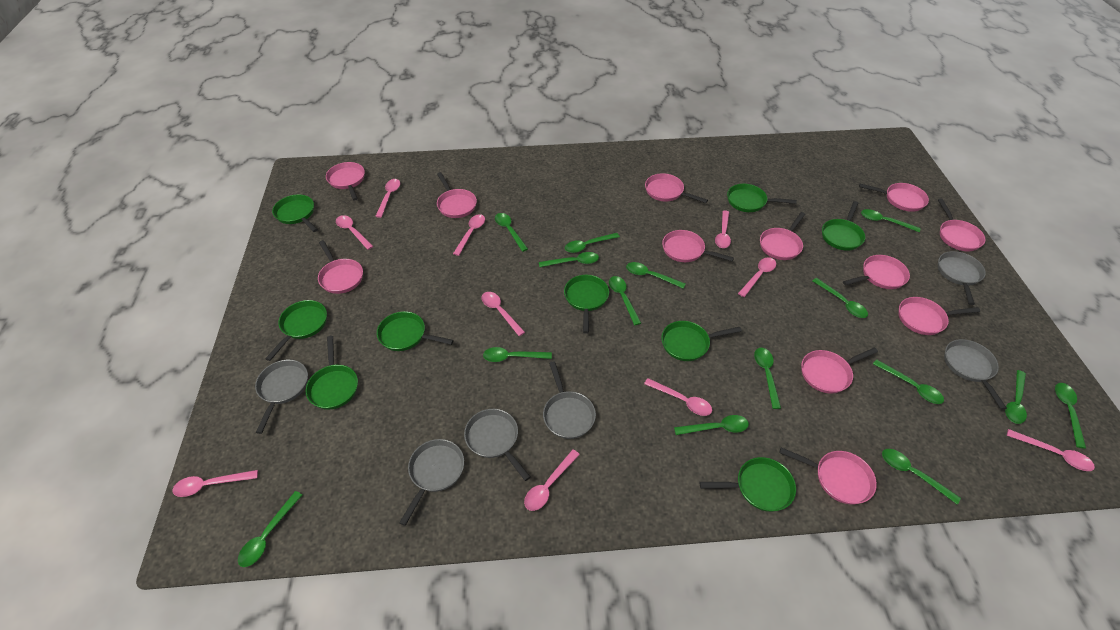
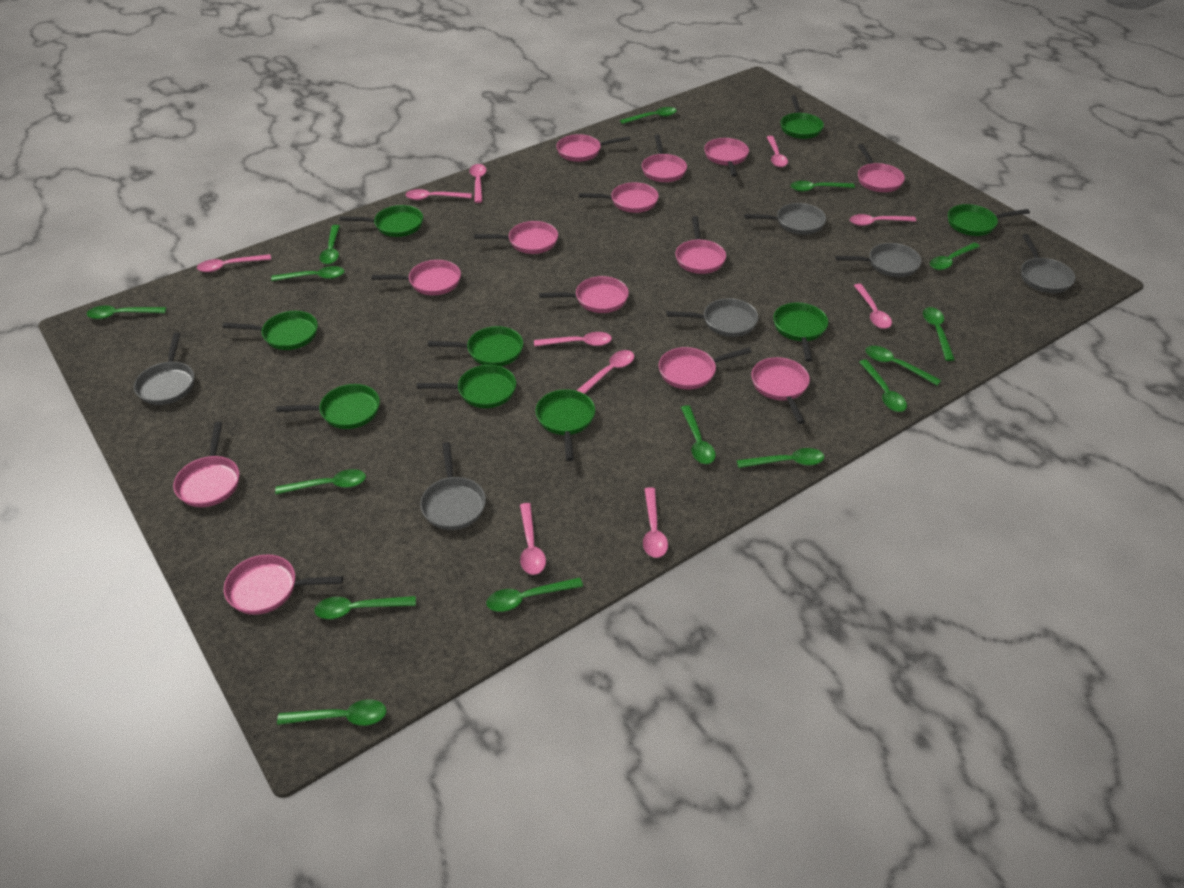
pink pan: 12 -> 13

